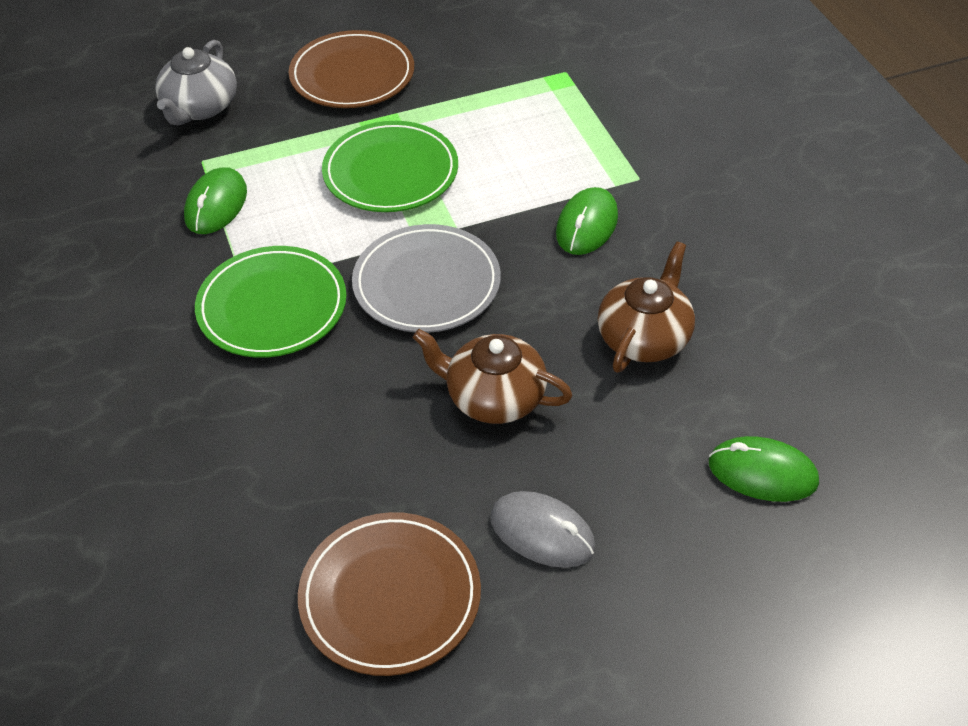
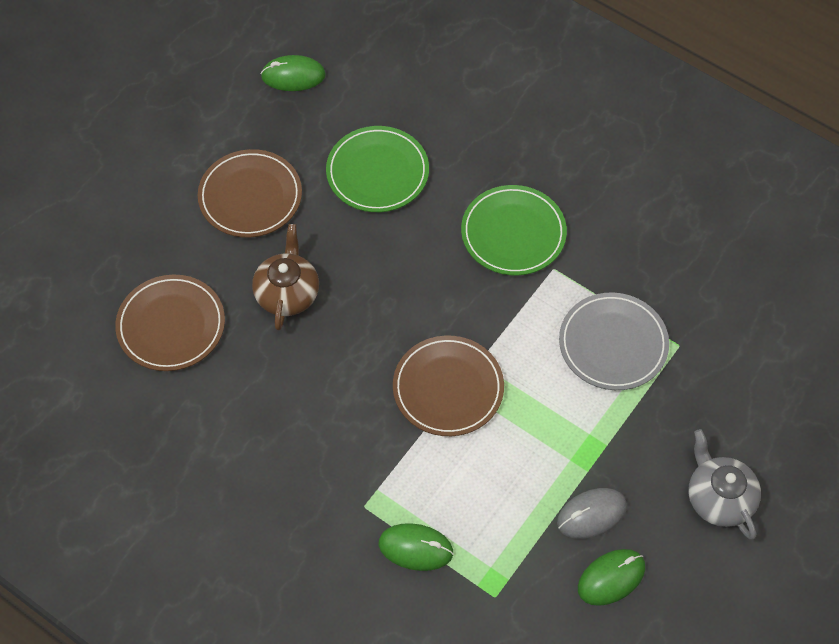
brown plate: 2 -> 3
brown teapot: 2 -> 1

